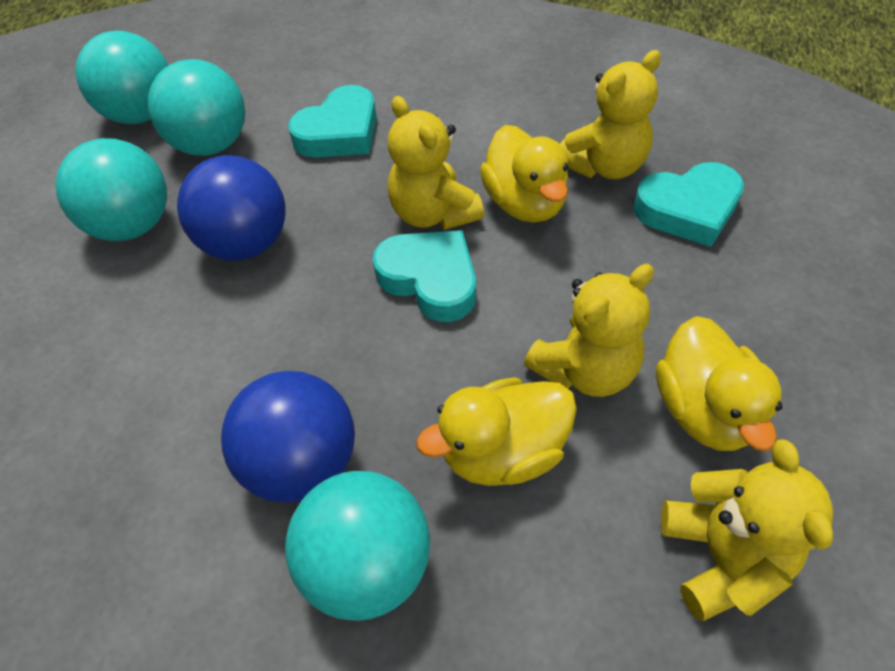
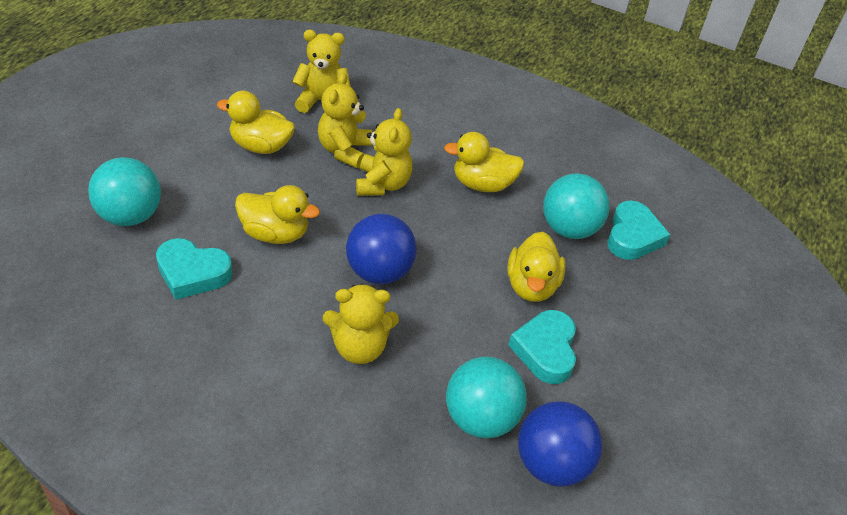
turquoise ball: 4 -> 3
yellow duck: 3 -> 4

